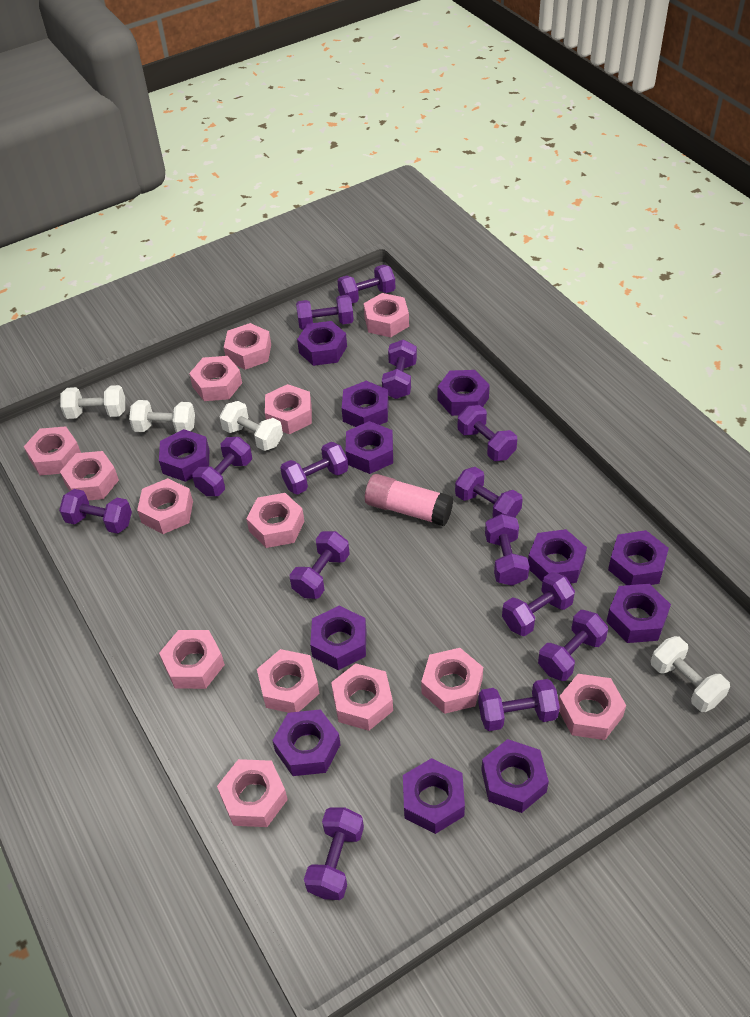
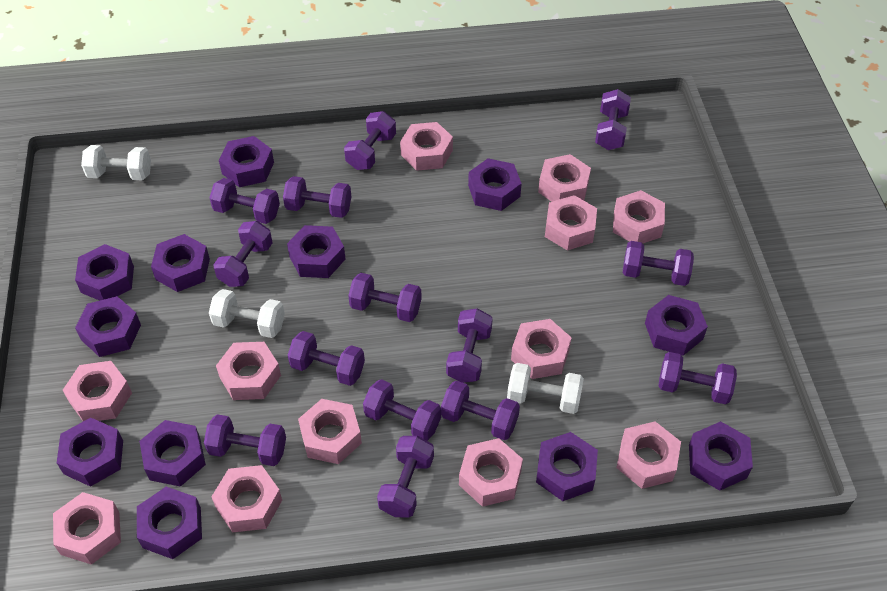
pink glue stick: 1 -> 0
pink nut: 14 -> 12
white dumbbell: 4 -> 3

